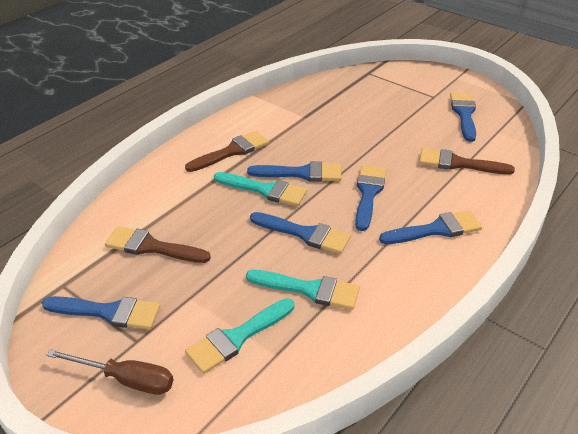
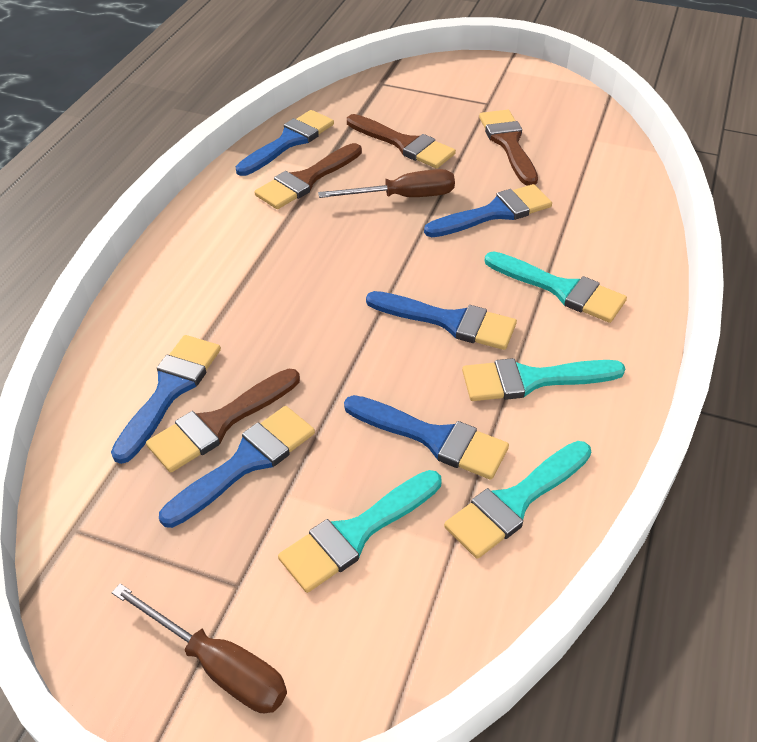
brown brush: 3 -> 4
brown screwdriver: 1 -> 2
turquoise brush: 3 -> 4

